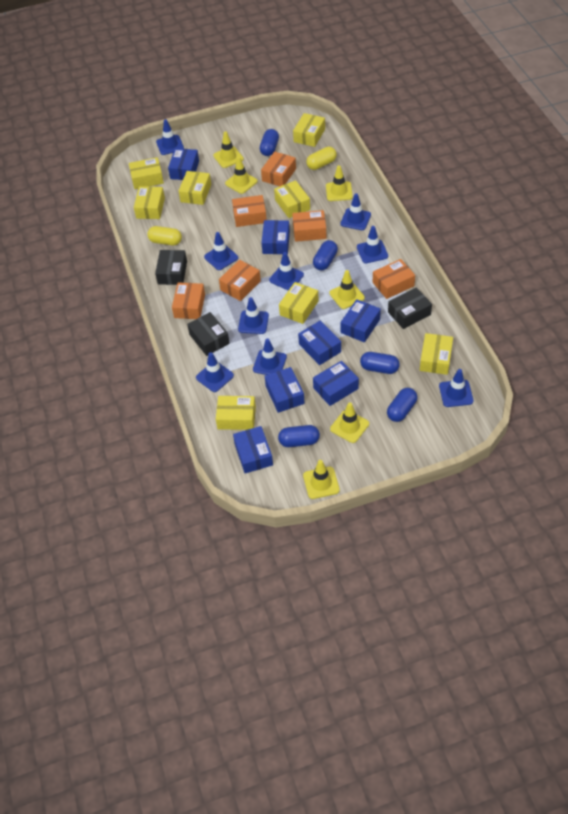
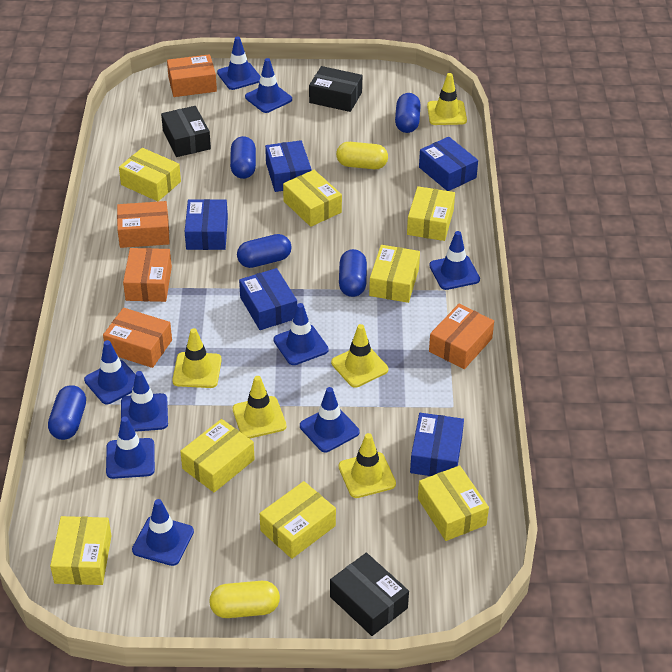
blue box: 7 -> 5
orange box: 6 -> 5
yellow traffic cone: 6 -> 5

